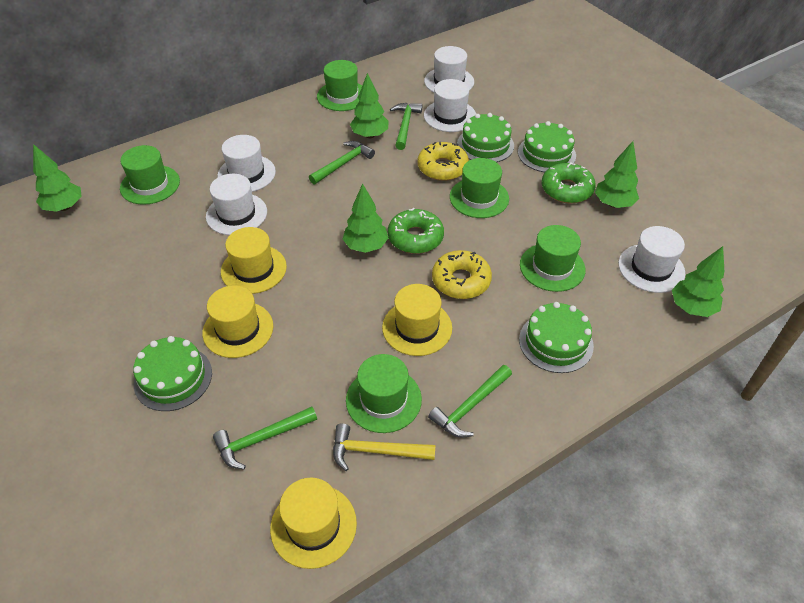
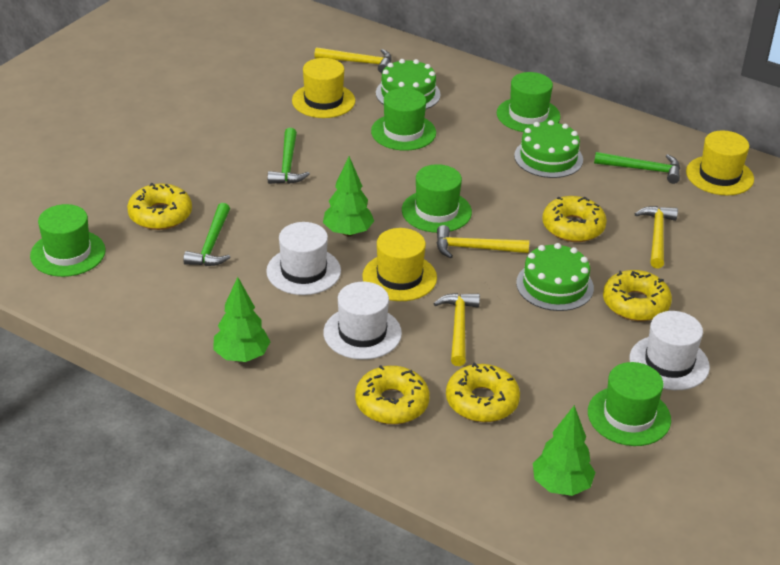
green cake: 4 -> 3
green donut: 2 -> 0
green hammer: 4 -> 3
green tree: 5 -> 3
white hat: 5 -> 3
yellow donut: 2 -> 5
yellow hammer: 1 -> 4
yellow hat: 4 -> 3

